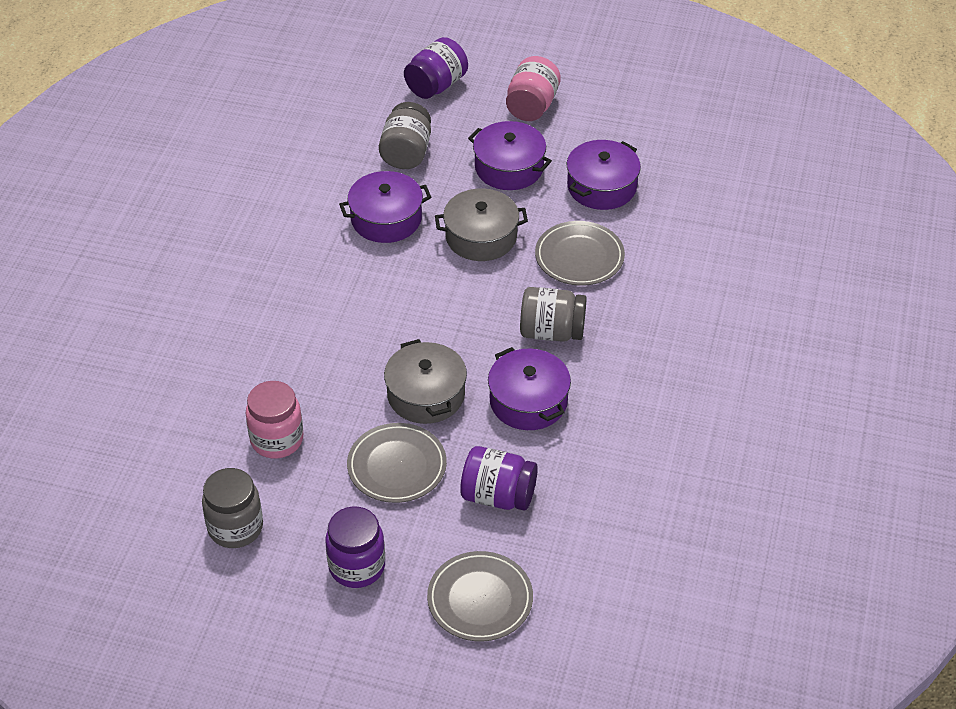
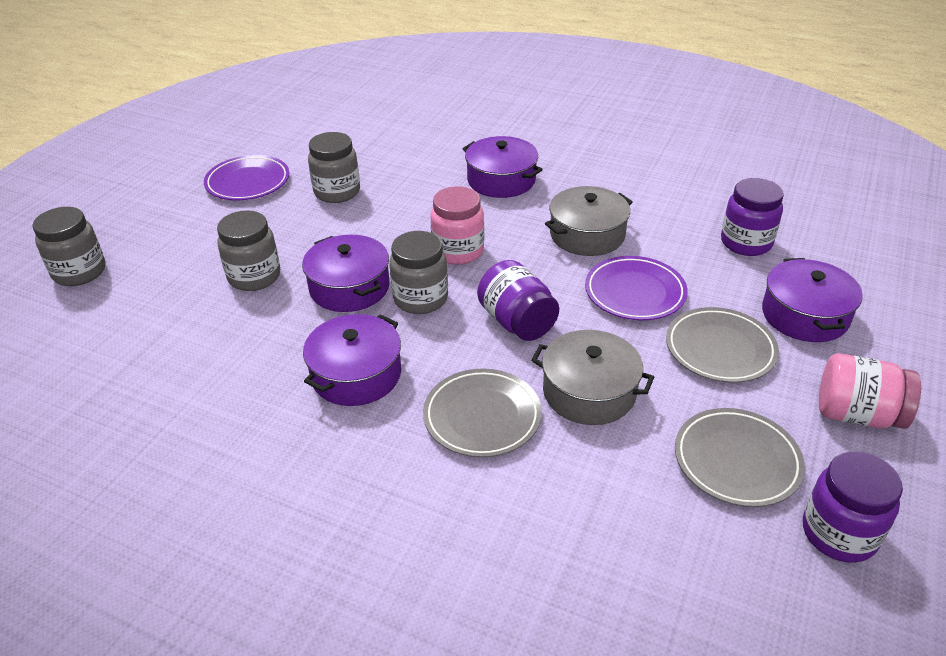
grey jar: 3 -> 4
purple plate: 0 -> 2

